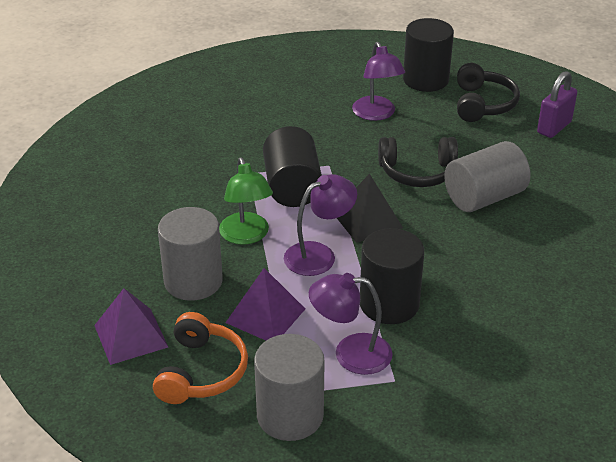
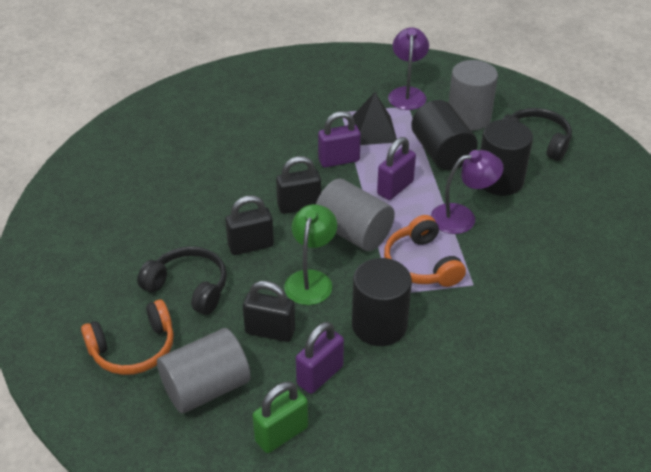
black padlock: 0 -> 3
green padlock: 0 -> 1
orange headphones: 1 -> 2
purple lamp: 3 -> 2
purple padlock: 1 -> 3
purple pyramid: 2 -> 0

